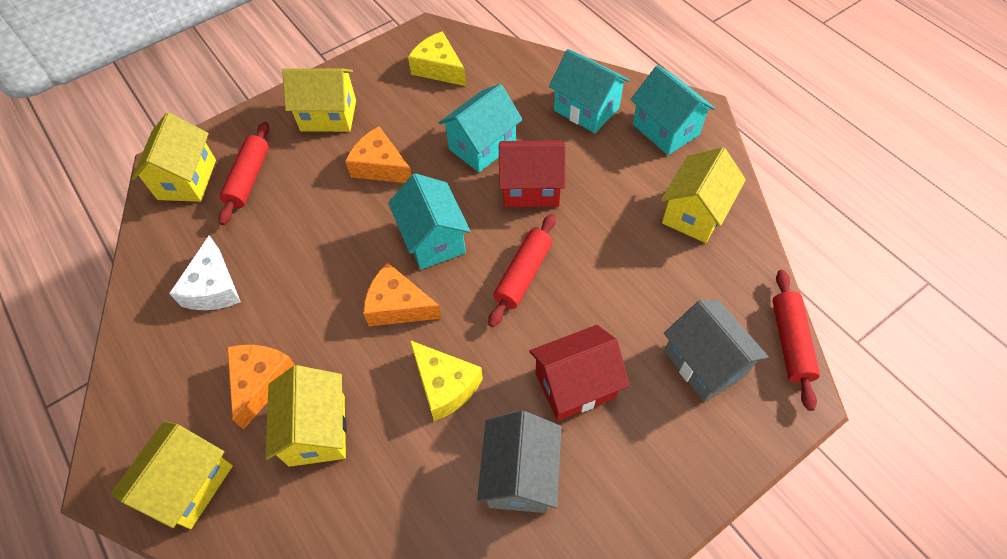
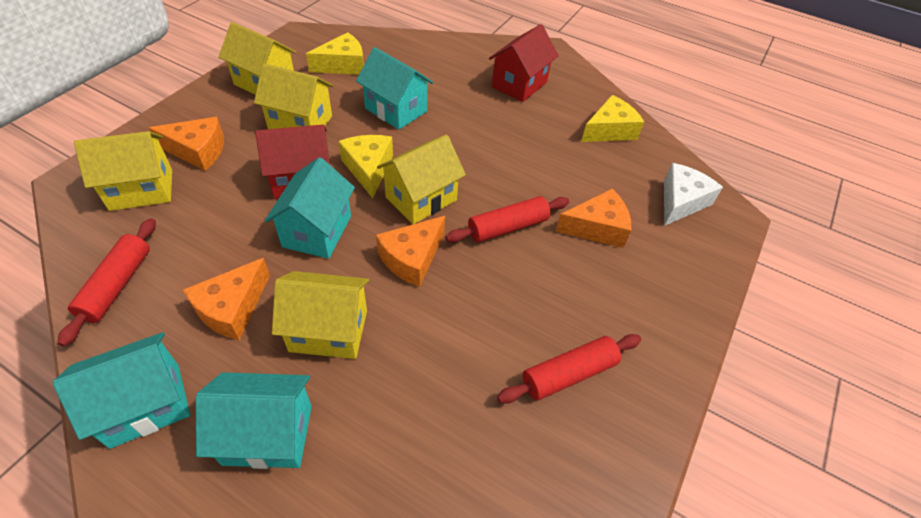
grey house: 2 -> 0
orange cheese: 3 -> 4
yellow cheese: 2 -> 3

